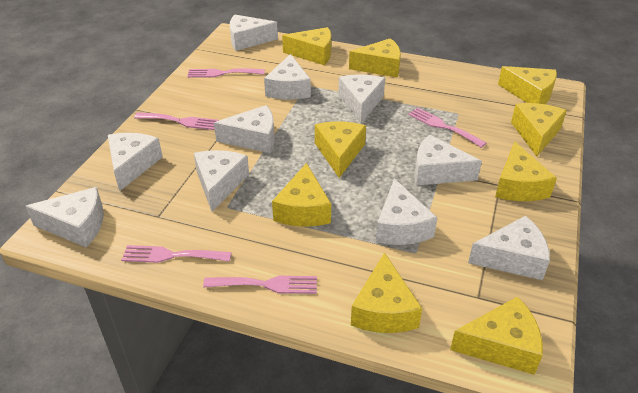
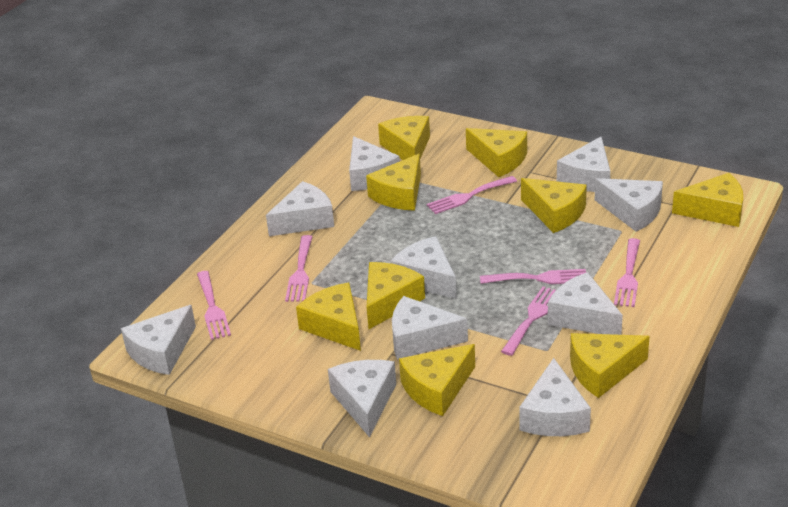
pink fork: 5 -> 6

